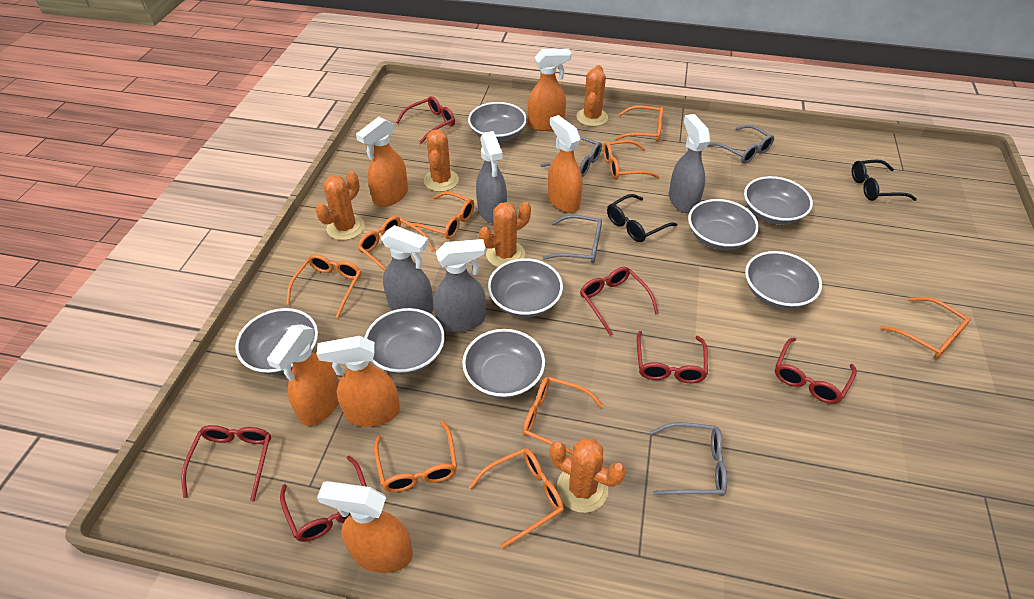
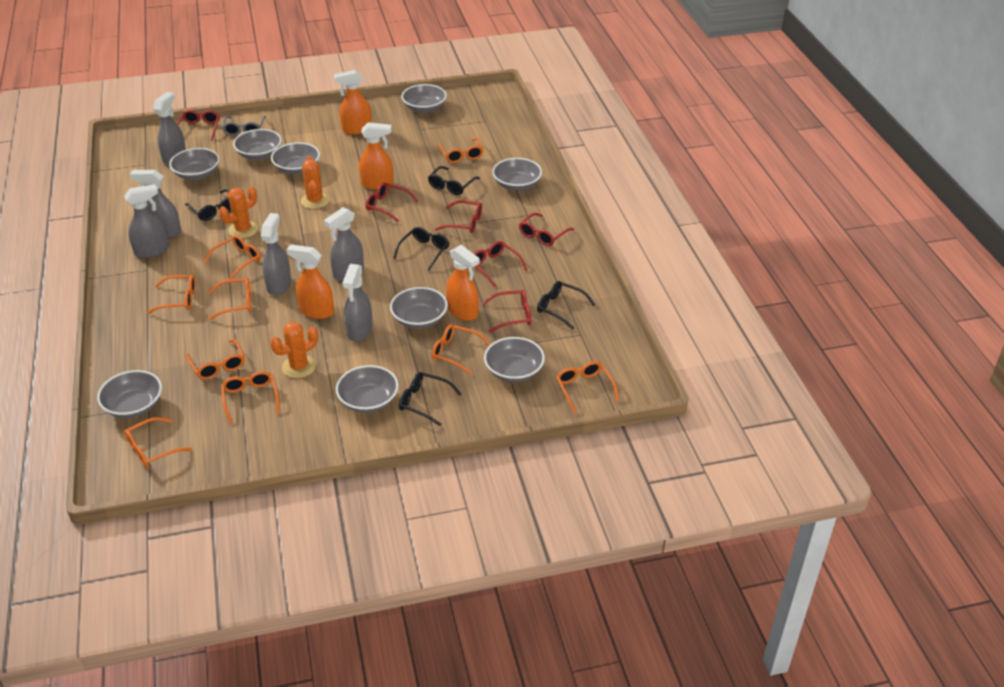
black glasses: 2 -> 5
grey bowl: 8 -> 9
grey glasses: 4 -> 1
grey spray bottle: 4 -> 6
orange cactus: 5 -> 3
orange spray bottle: 6 -> 4

